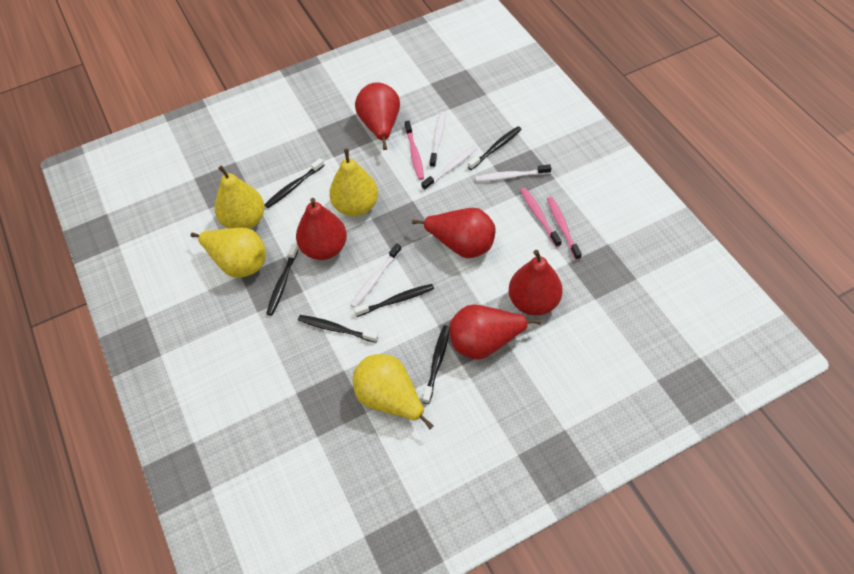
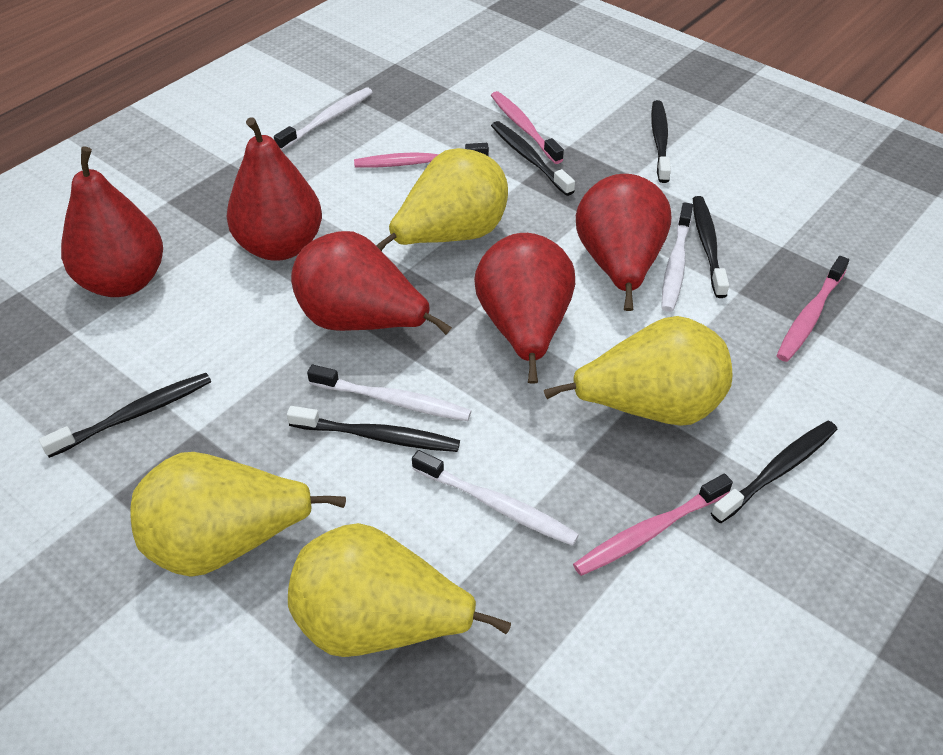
pink toothbrush: 3 -> 4

